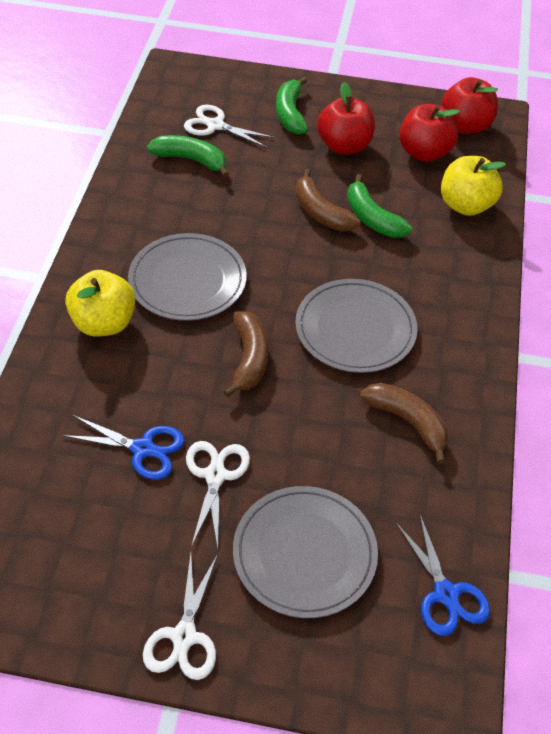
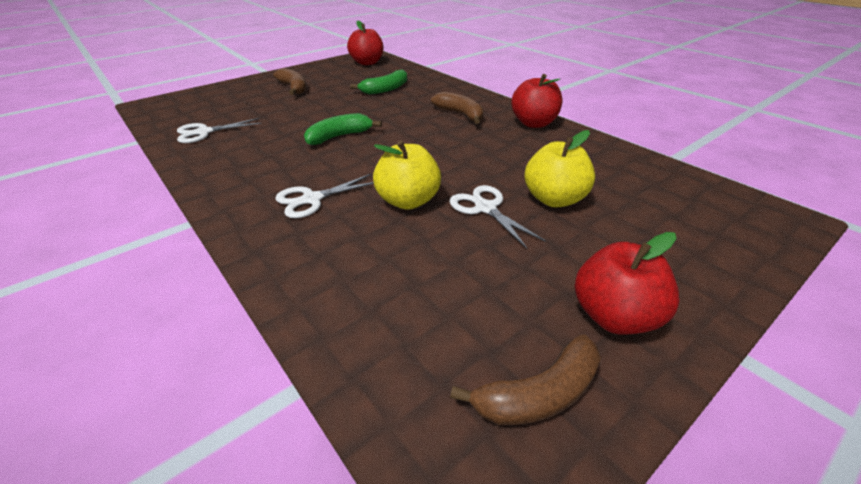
blue scissors: 2 -> 0
green banana: 3 -> 2
grey plate: 3 -> 0

